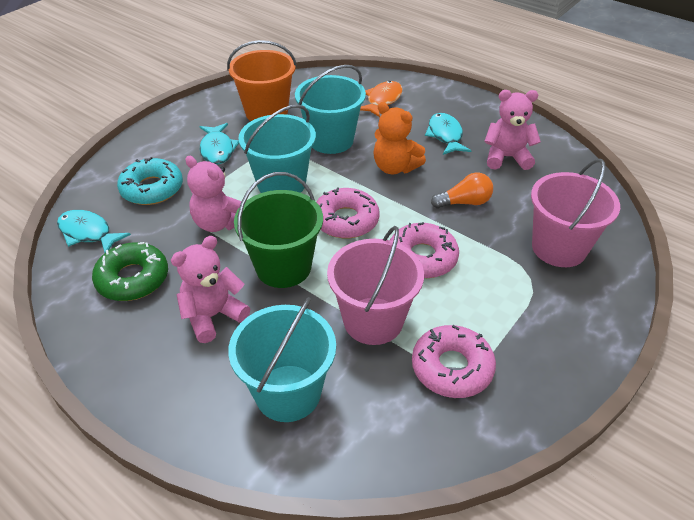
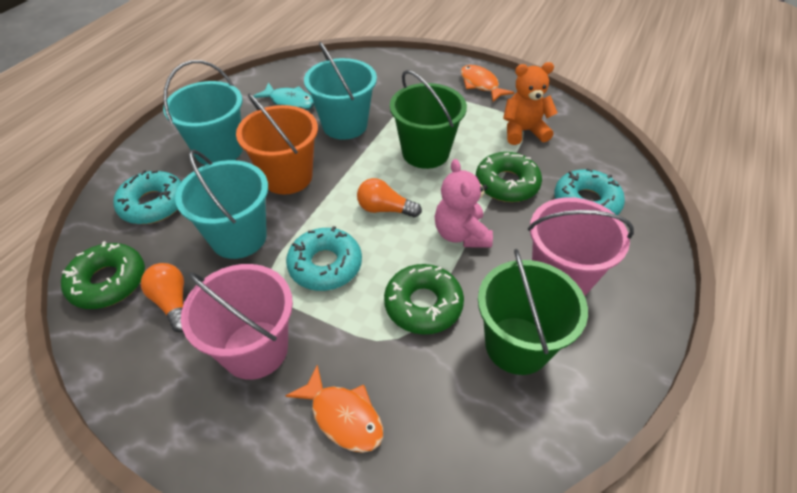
green bucket: 1 -> 2
green donut: 1 -> 3
orange fish: 1 -> 2
orange light bulb: 1 -> 2
pink donut: 3 -> 0
pink teddy bear: 3 -> 1
turquoise donut: 1 -> 3
turquoise fish: 3 -> 1

